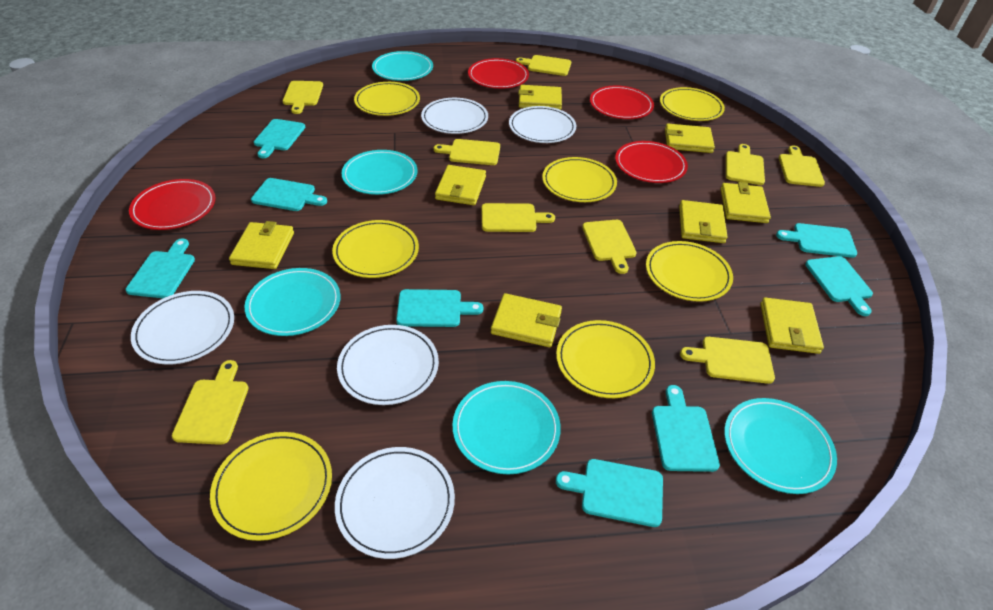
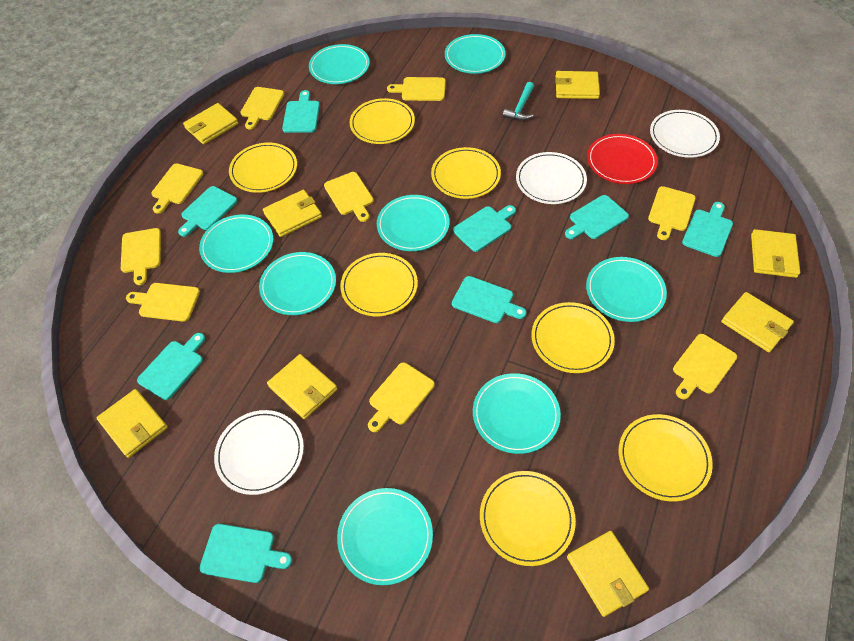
red plate: 4 -> 1
turquoise hammer: 0 -> 1
turquoise plate: 5 -> 8
white plate: 5 -> 3

